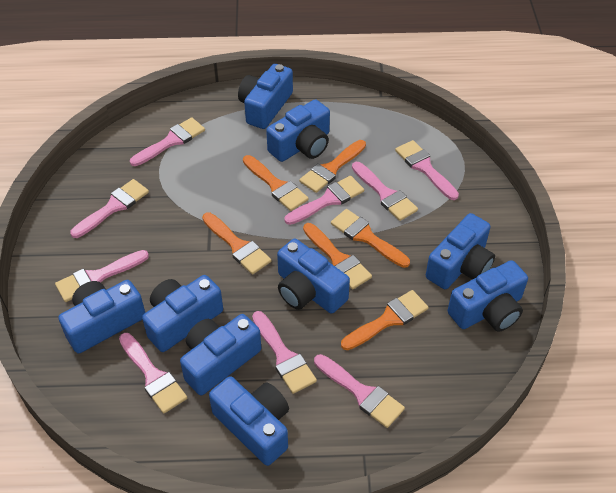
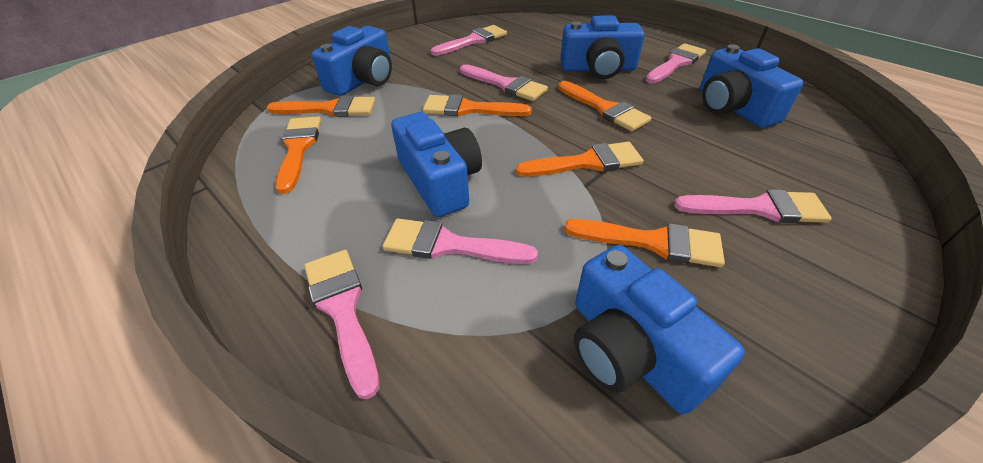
blue camera: 9 -> 5
pink brush: 9 -> 6

